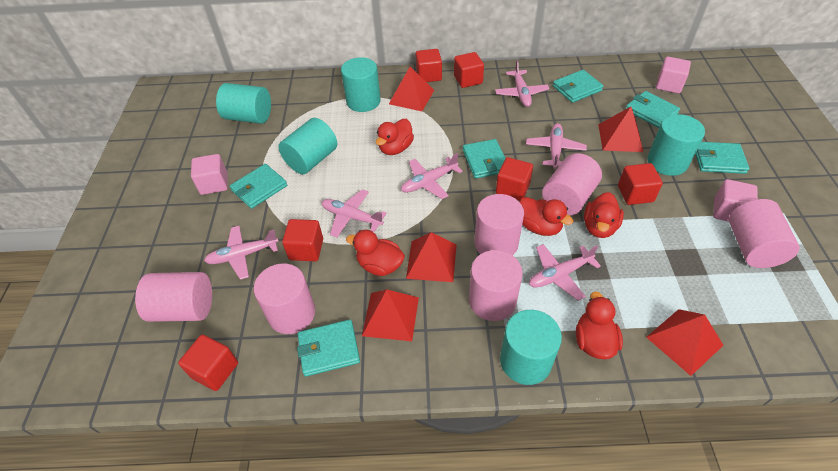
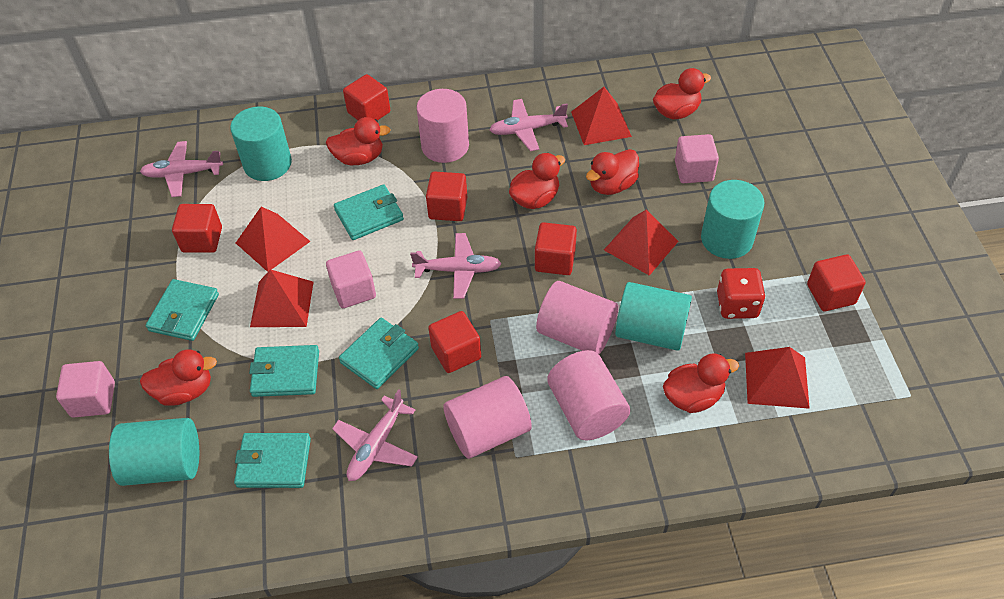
pink cylinder: 6 -> 4
pink plane: 6 -> 4
red dice: 0 -> 1
red duck: 5 -> 6
turquoise cylinder: 5 -> 4
turquoise wallet: 6 -> 5

